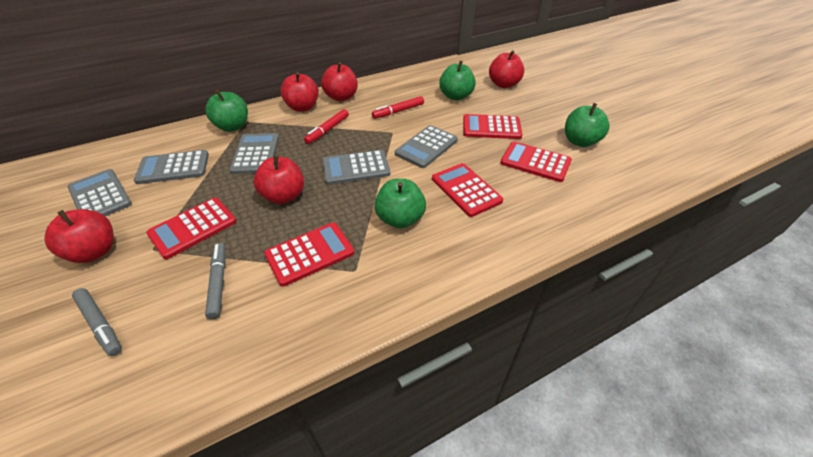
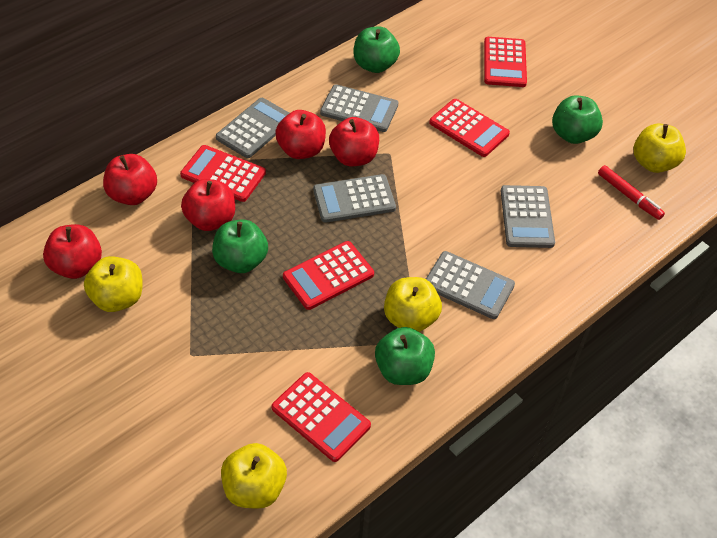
grey marker: 2 -> 0
red marker: 2 -> 1
yellow apple: 0 -> 4

